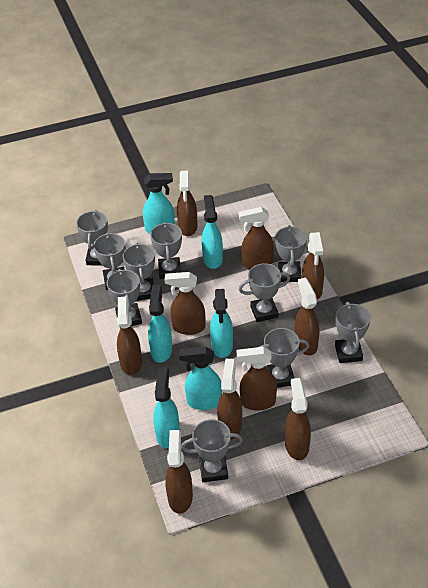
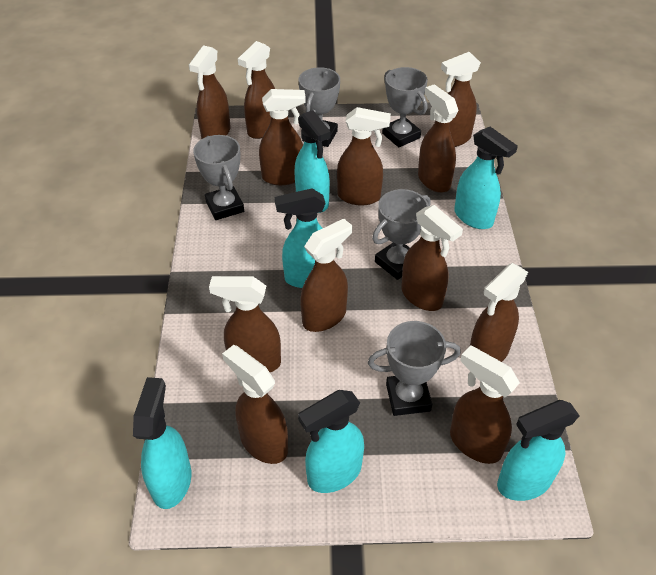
brown spray bottle: 10 -> 12
grey trophy: 10 -> 5

